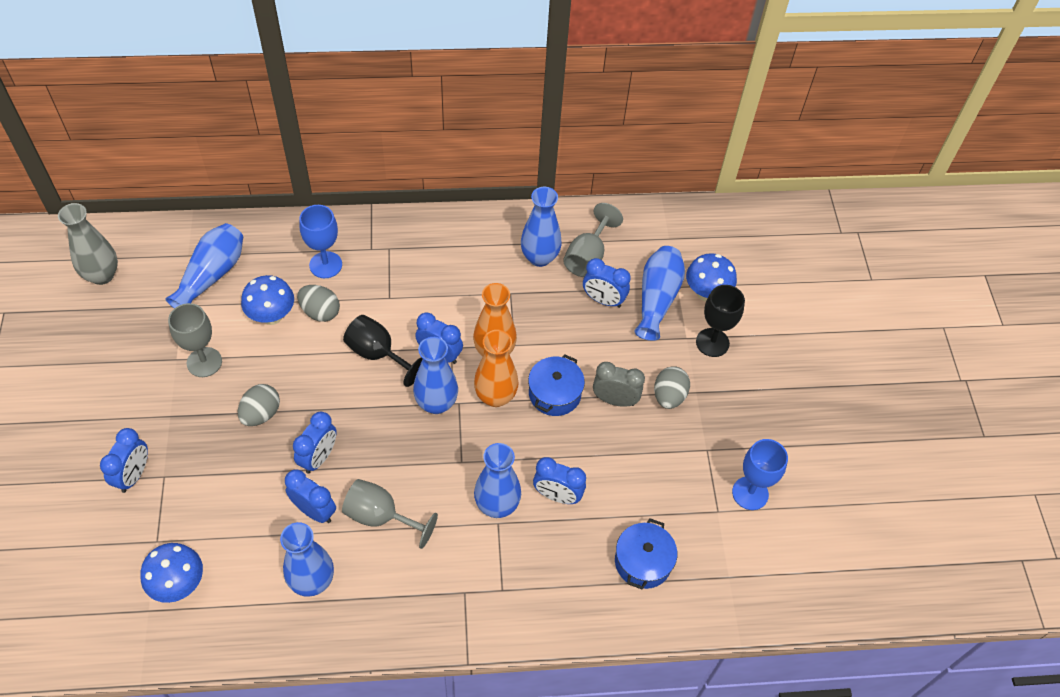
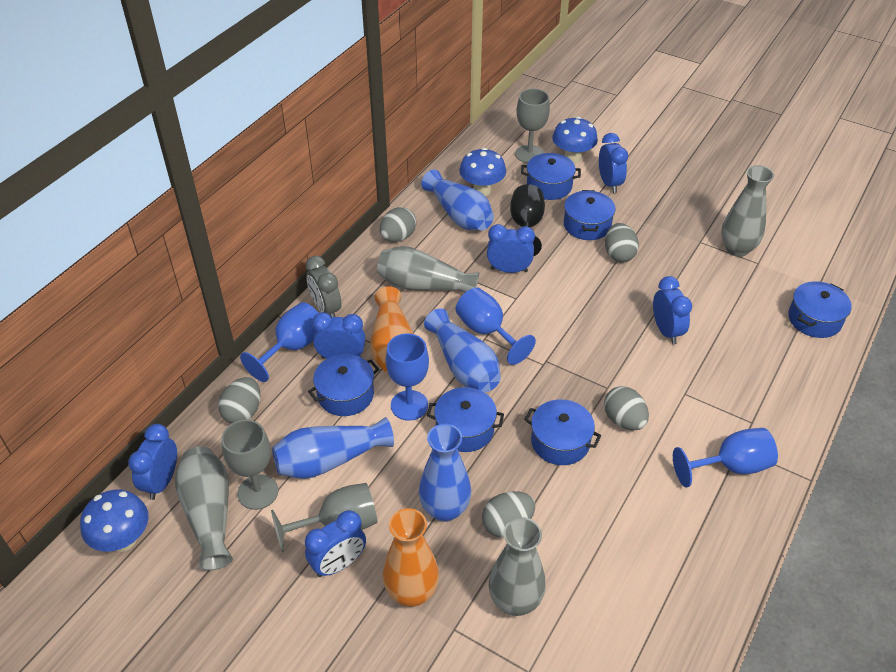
black goblet: 2 -> 1
blue goblet: 2 -> 4
blue pot: 2 -> 6
blue vase: 6 -> 4
grey egg: 3 -> 5
grey vase: 1 -> 4

